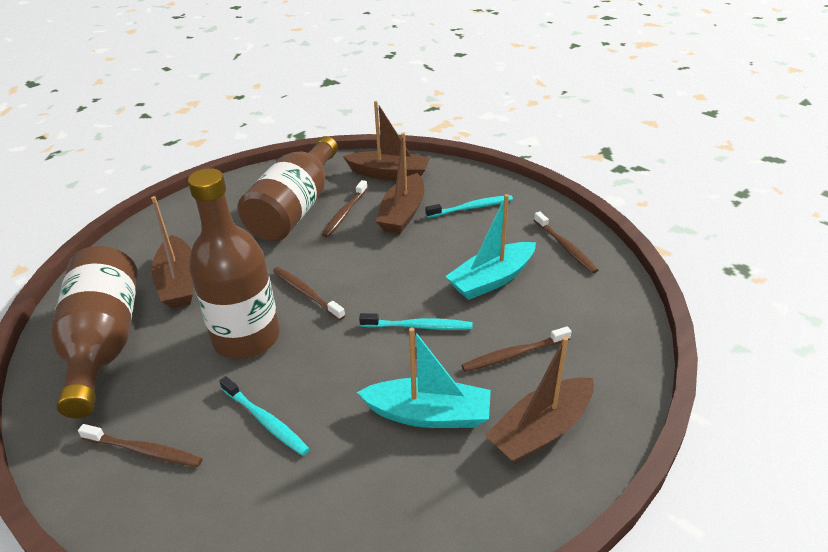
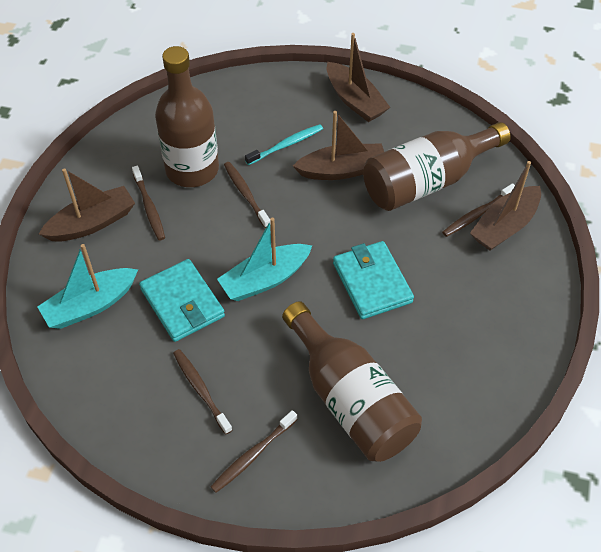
turquoise toothbrush: 3 -> 1
turquoise wallet: 0 -> 2

